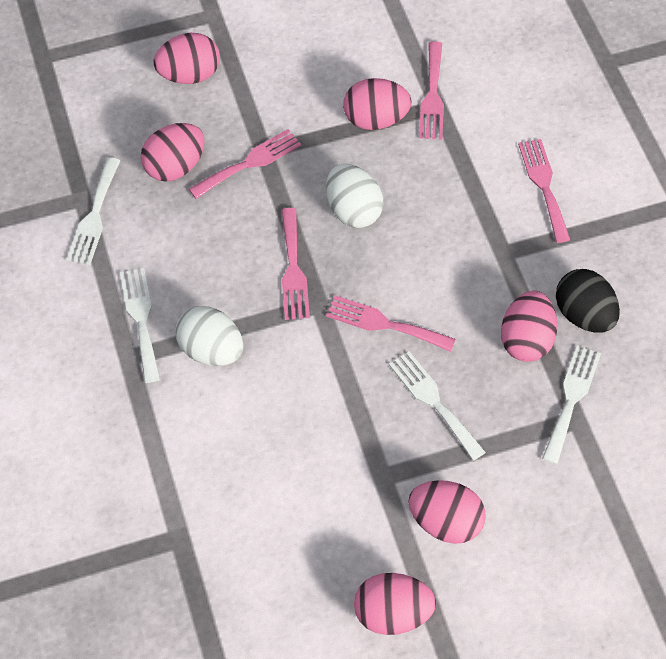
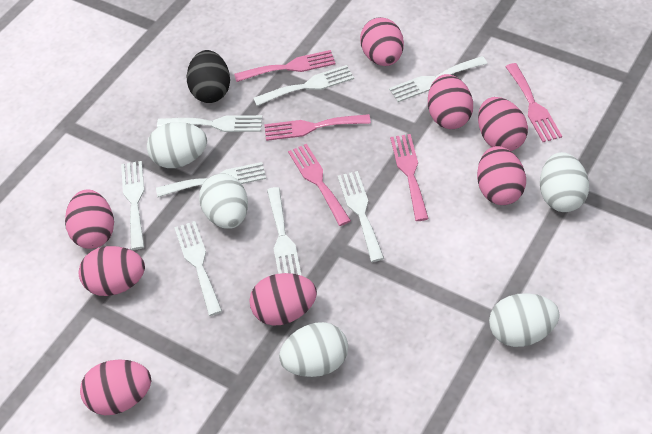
pink egg: 6 -> 8
white egg: 2 -> 5
white fork: 4 -> 8

